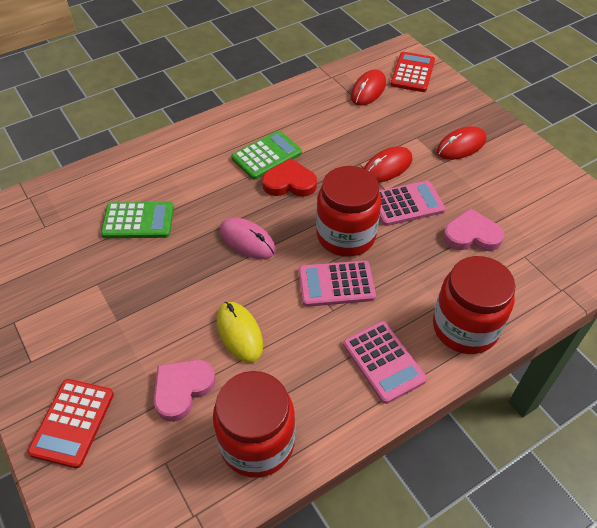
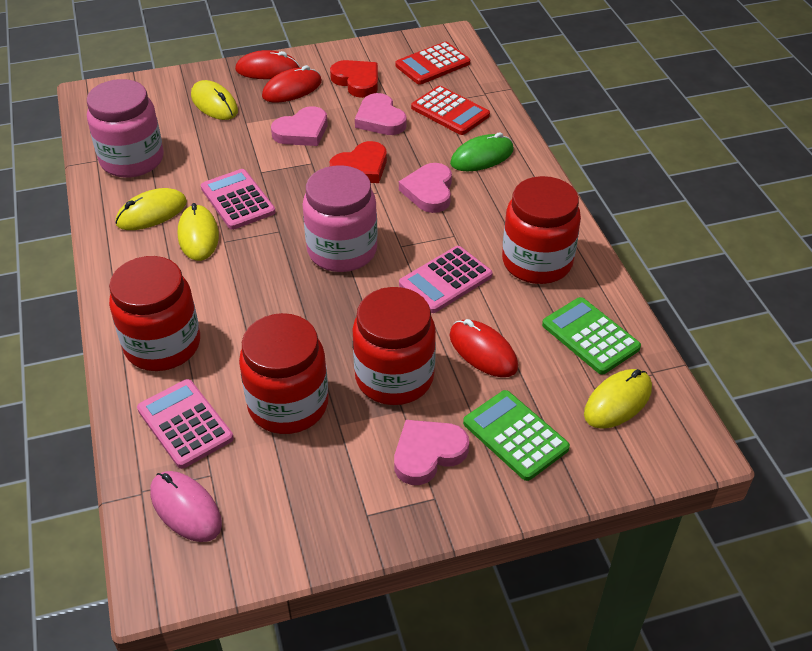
green mouse: 0 -> 1
pink heart: 2 -> 4
pink jar: 0 -> 2
red heart: 1 -> 2
red jar: 3 -> 4
yellow mouse: 1 -> 4

